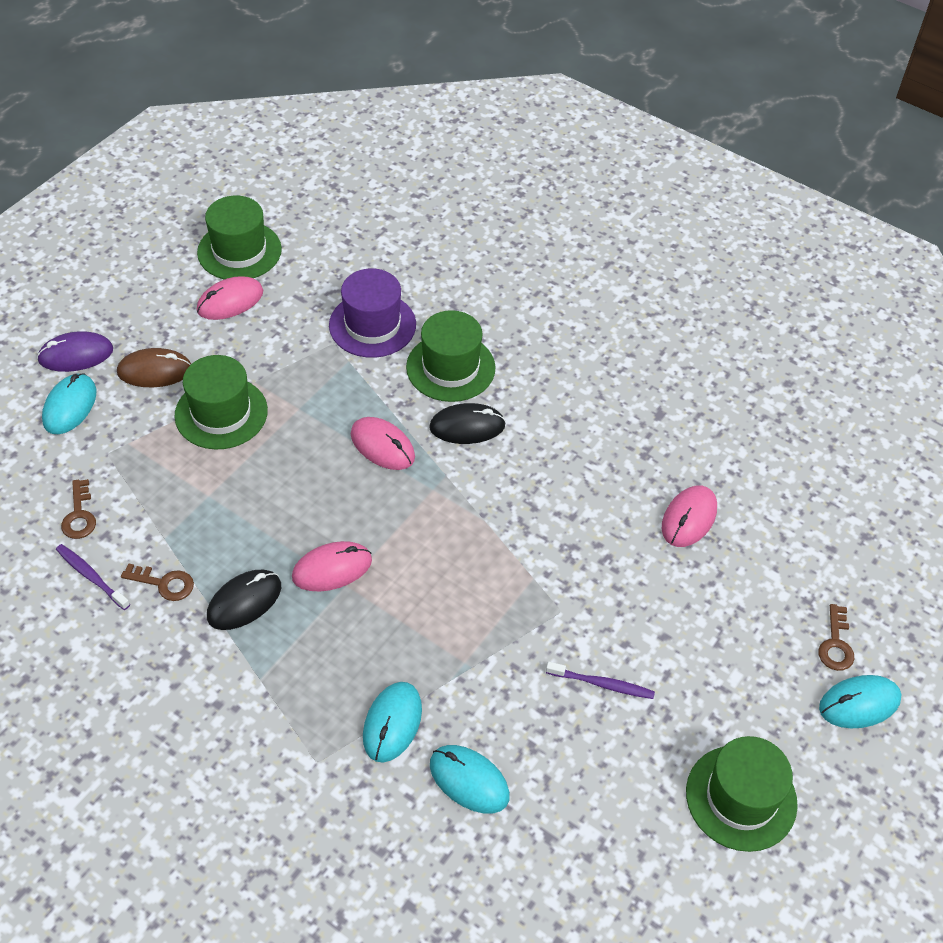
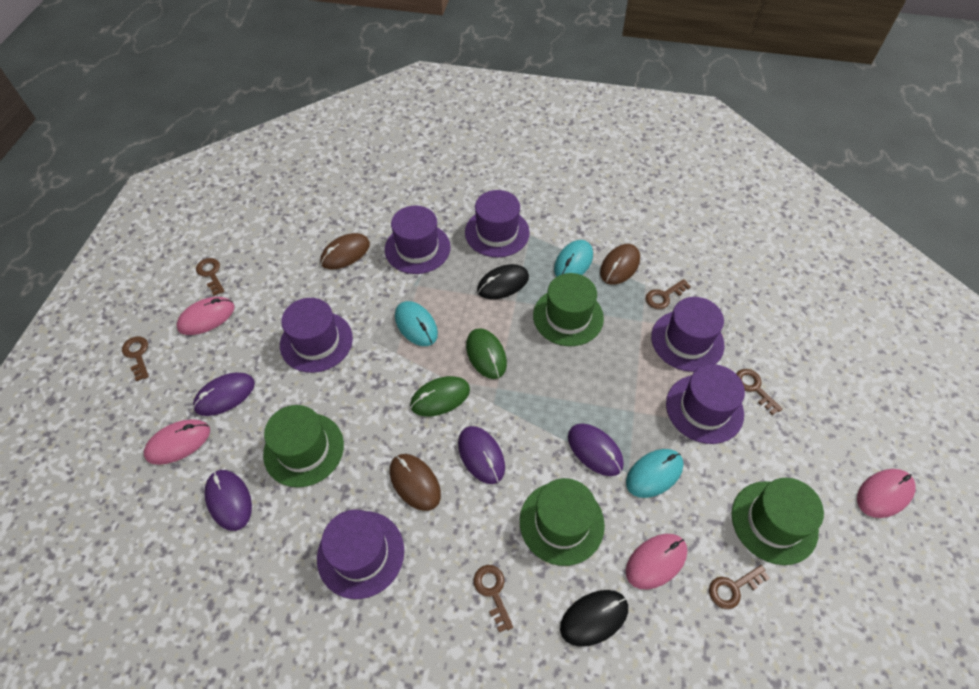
brown key: 3 -> 6
brown mouse: 1 -> 3
green mouse: 0 -> 2
purple hat: 1 -> 6
purple mouse: 1 -> 4
purple toothbrush: 2 -> 0
turquoise mouse: 4 -> 3

